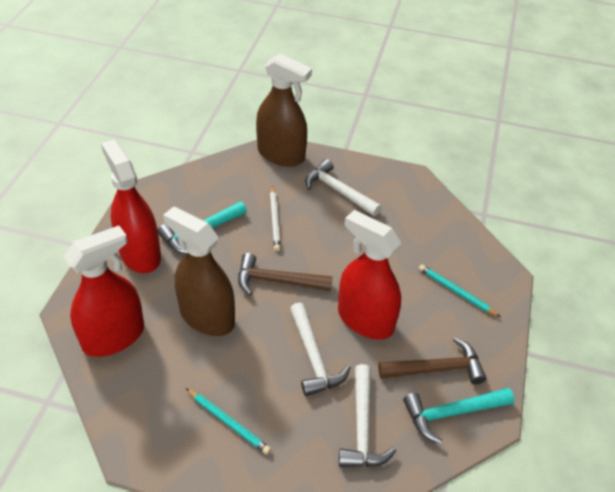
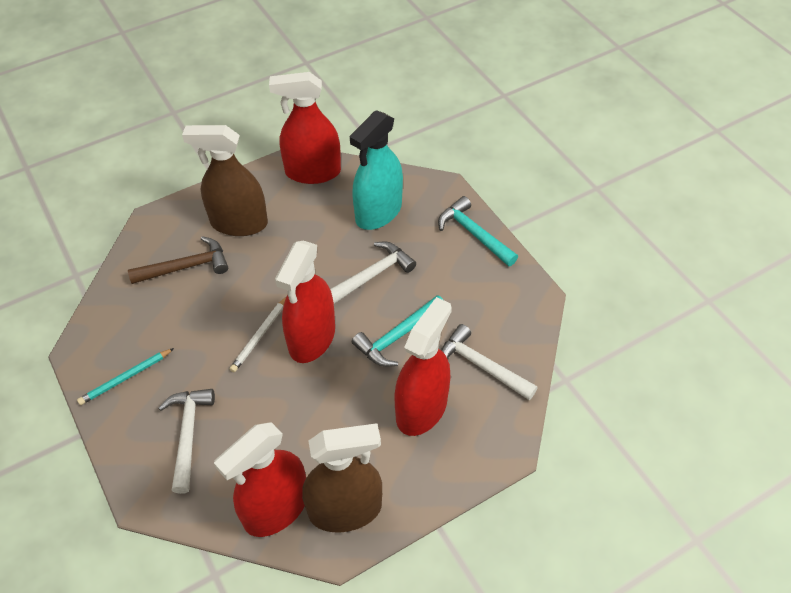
brown hammer: 2 -> 1
red spray bottle: 3 -> 4
turquoise pencil: 2 -> 1
turquoise spray bottle: 0 -> 1

